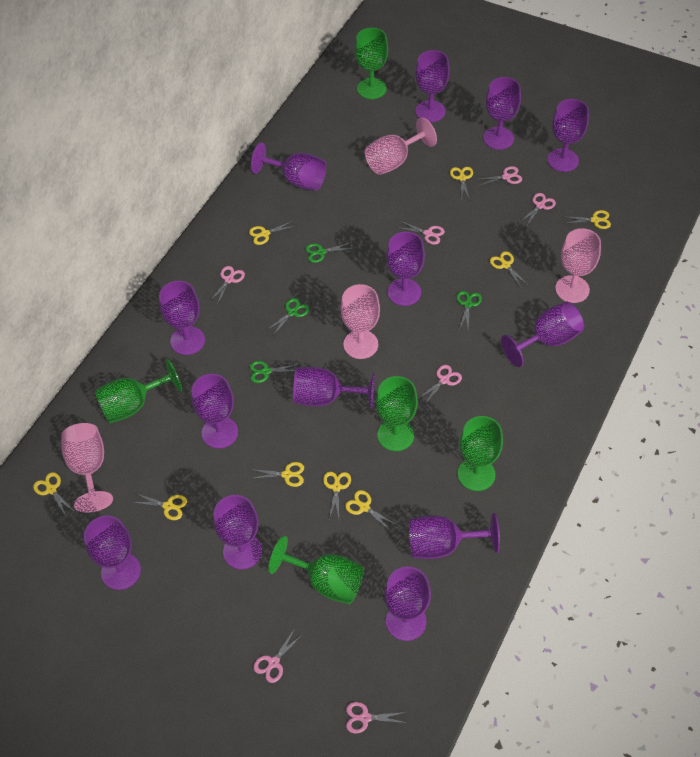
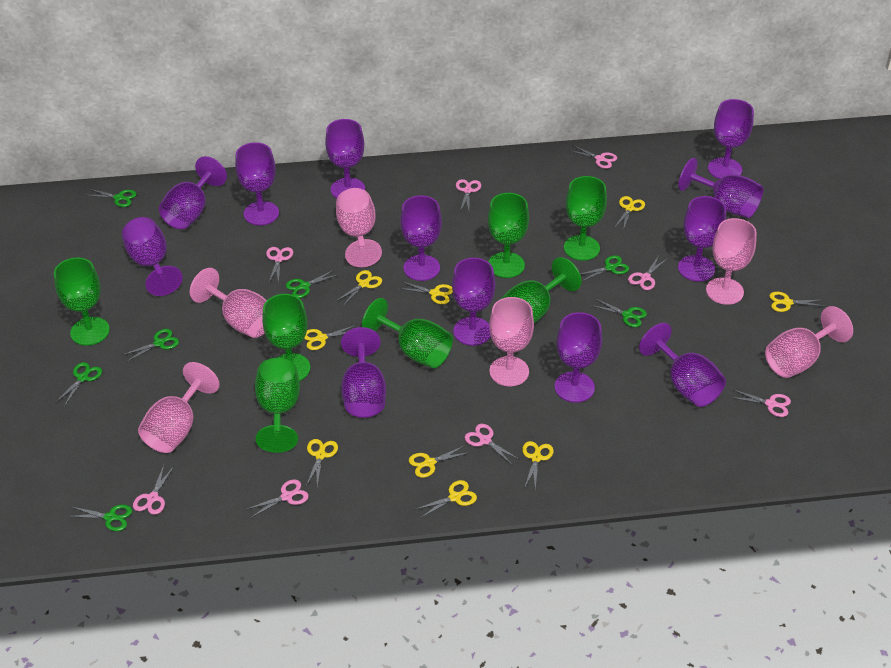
green goblet: 5 -> 7
green scissors: 4 -> 7
pink goblet: 4 -> 6
pink scissors: 7 -> 8
purple goblet: 13 -> 12

